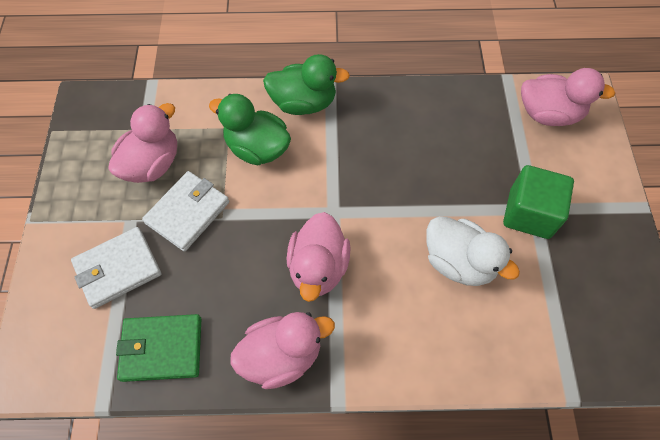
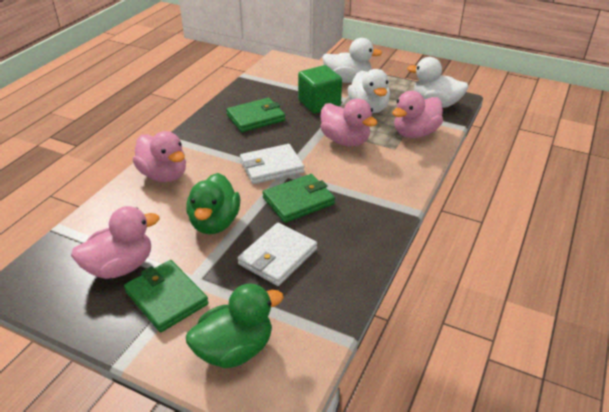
green wallet: 1 -> 3
white duck: 1 -> 3

